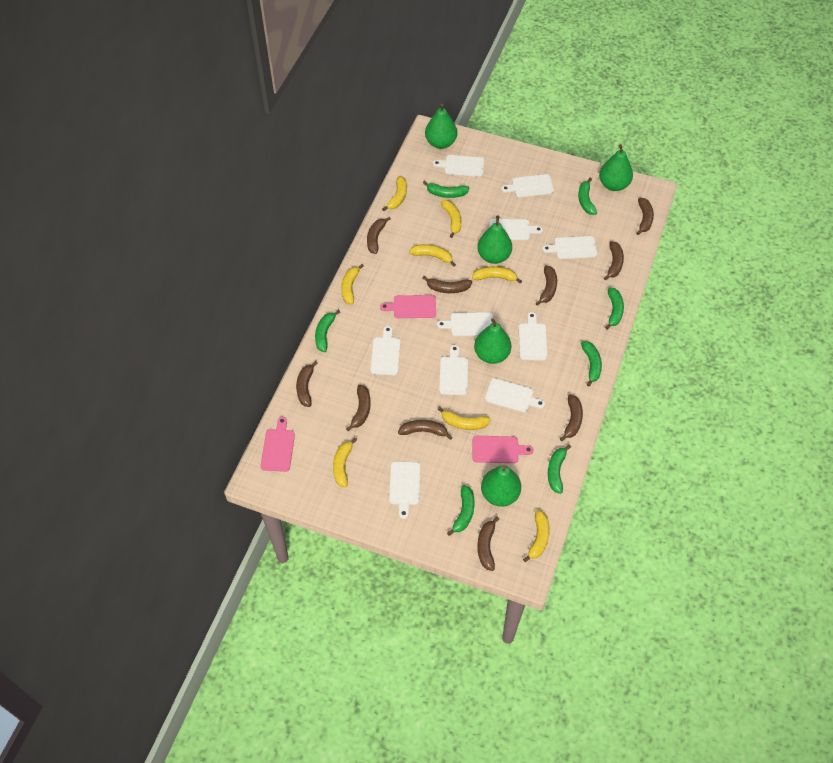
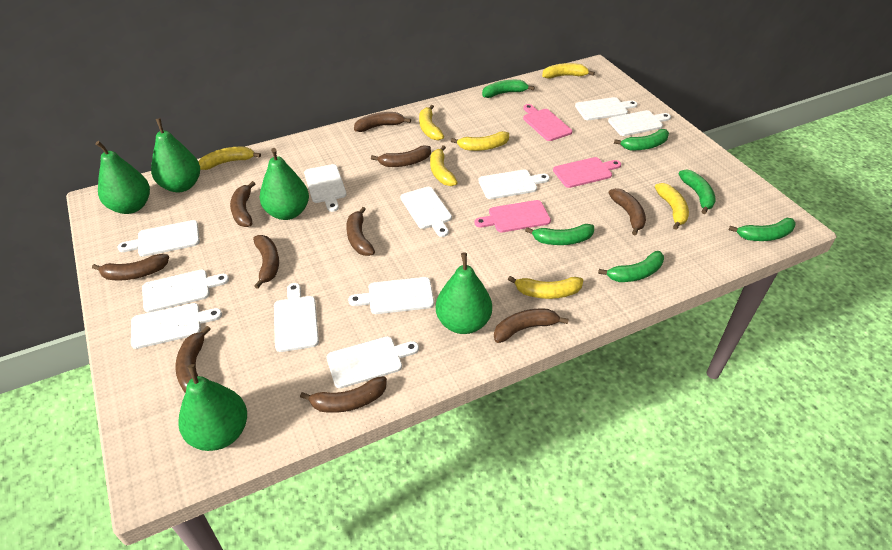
green banana: 7 -> 6
white cutting board: 10 -> 11
yellow banana: 8 -> 7

